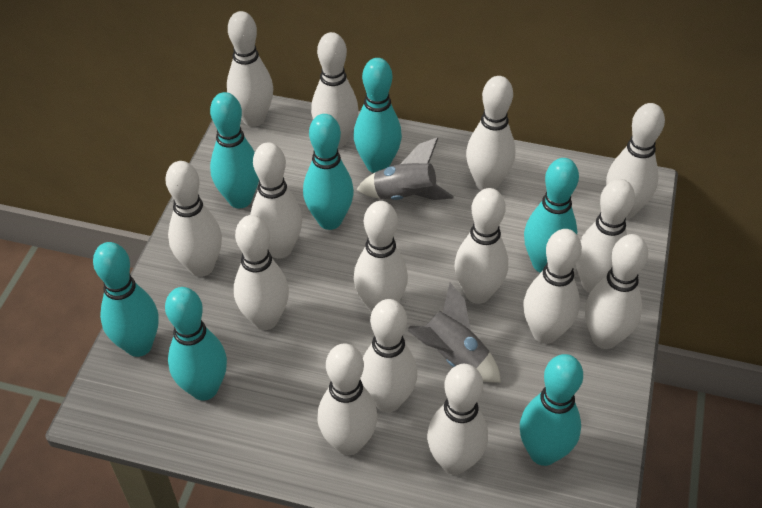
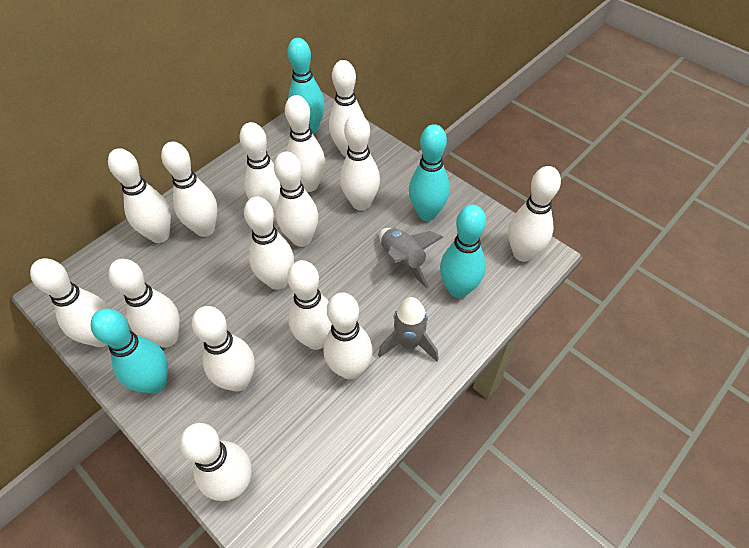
turquoise bowling pin: 7 -> 4

